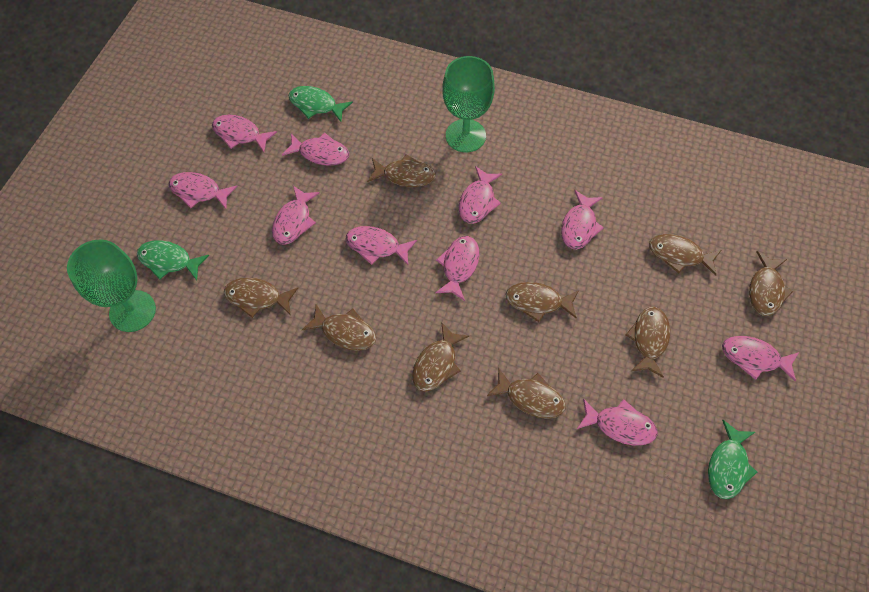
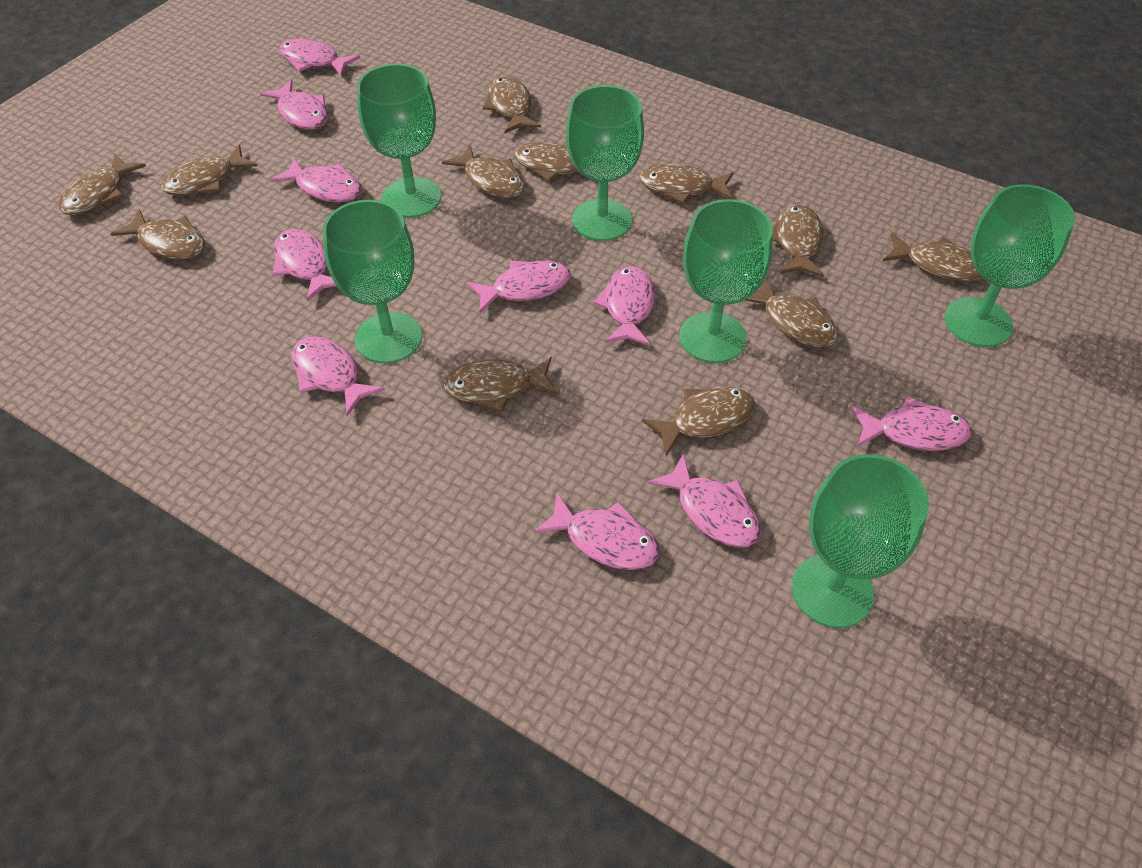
brown fish: 9 -> 12
green fish: 3 -> 0
green goblet: 2 -> 6

